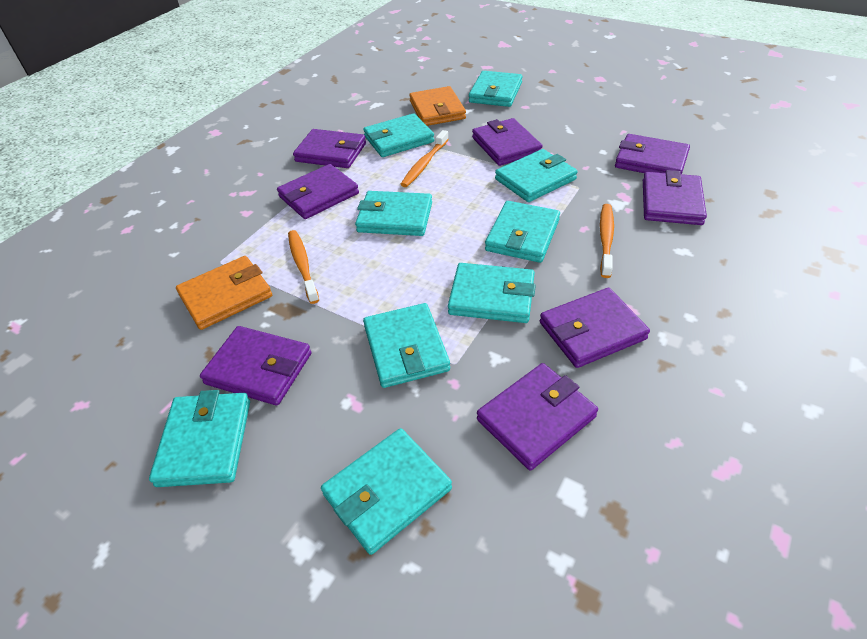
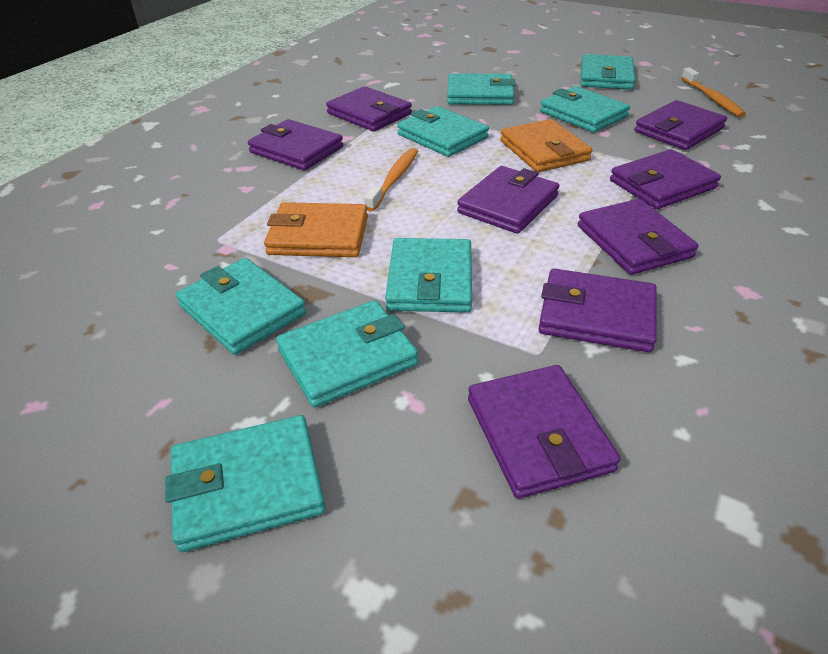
orange toothbrush: 3 -> 2
turquoise wallet: 9 -> 8

